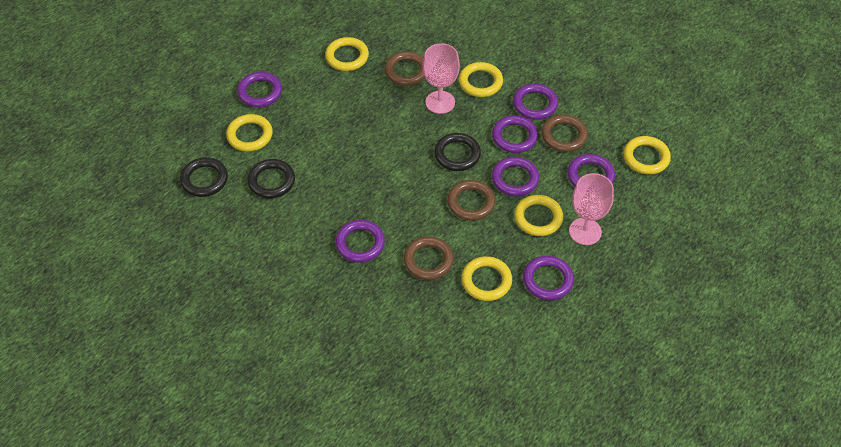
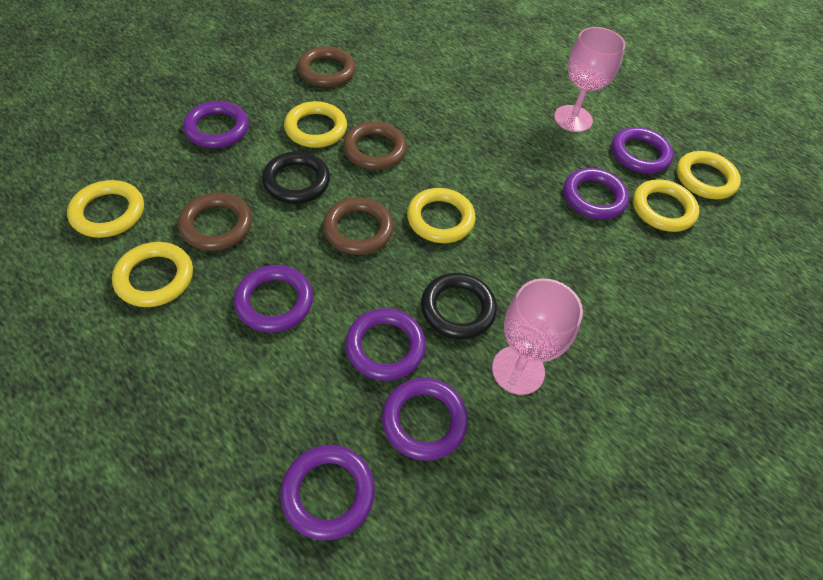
black ring: 3 -> 2

